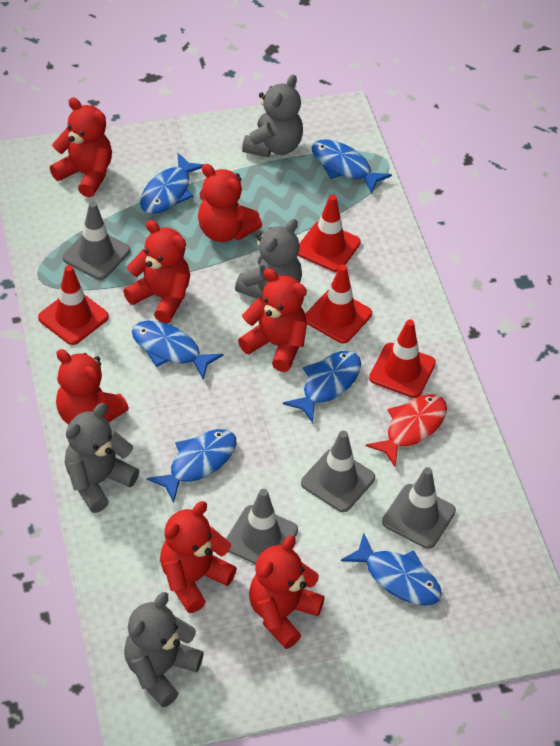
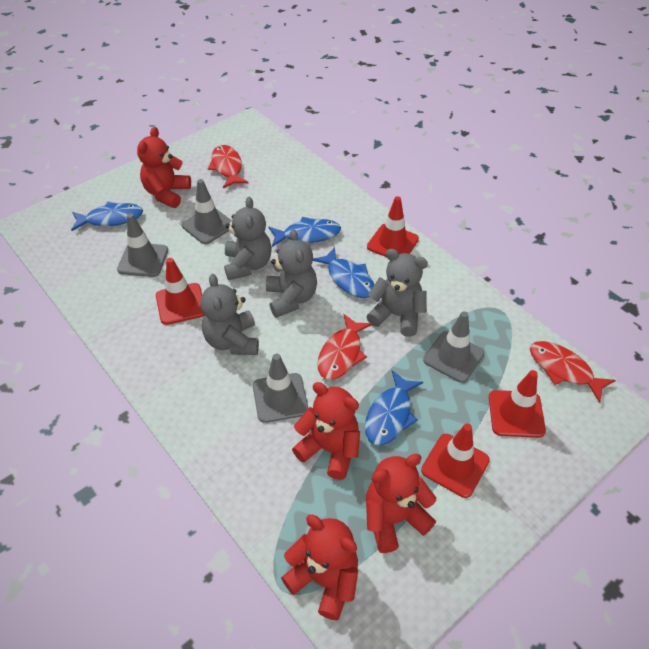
blue fish: 6 -> 4
red fish: 1 -> 3
red teddy bear: 7 -> 4

